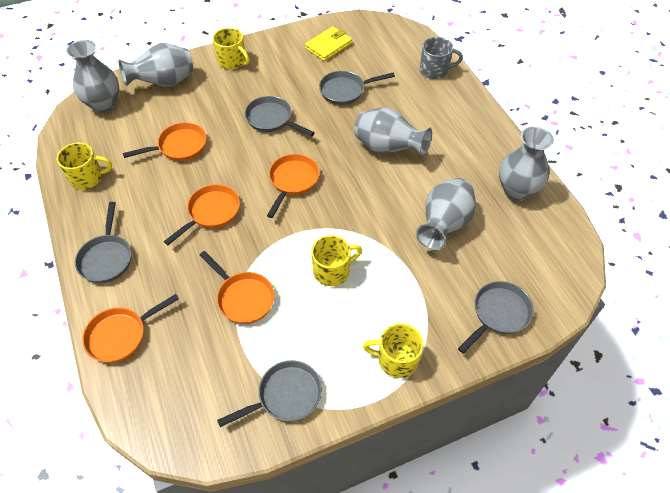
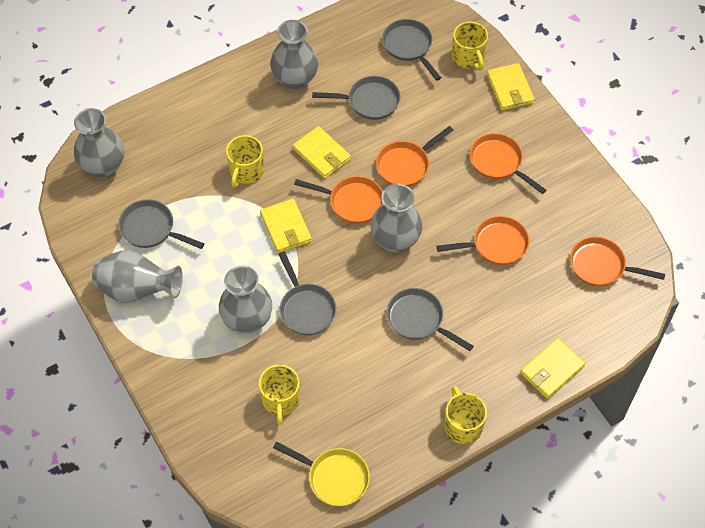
grey mug: 1 -> 0
yellow pan: 0 -> 1
yellow wallet: 1 -> 4

